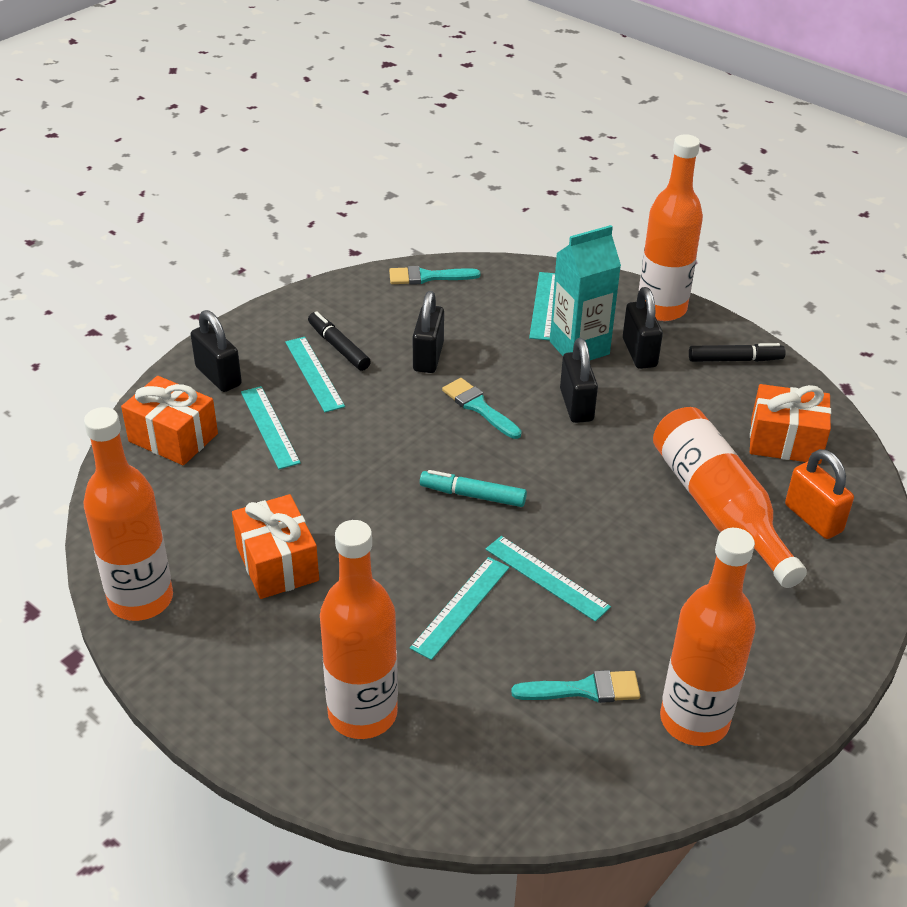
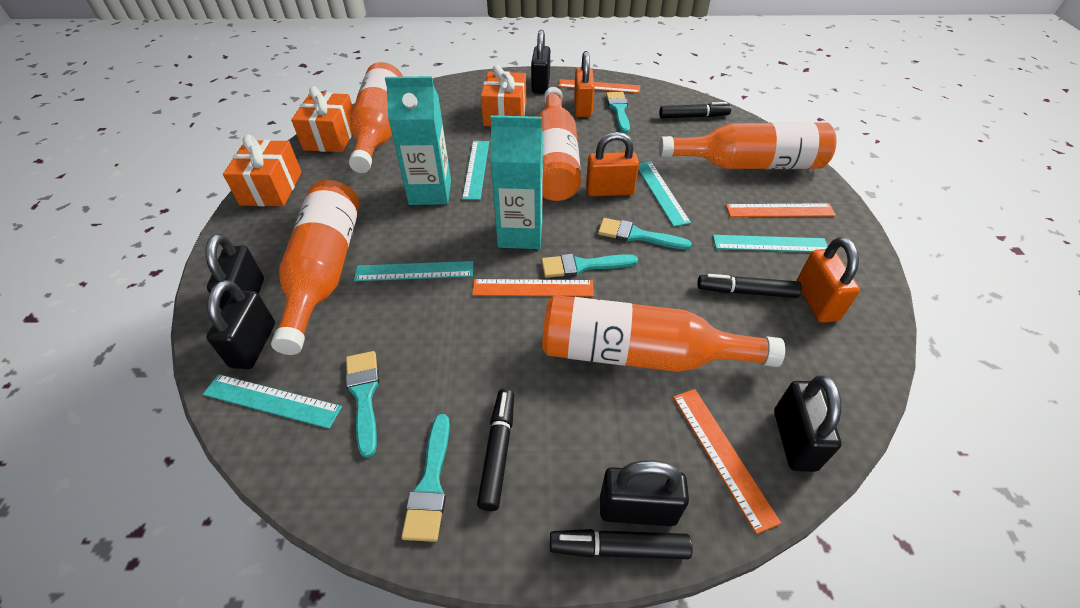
black marker: 2 -> 4
black padlock: 4 -> 5
orange padlock: 1 -> 3
orange ruler: 0 -> 4
turquoise brush: 3 -> 5
turquoise carton: 1 -> 2
turquoise marker: 1 -> 0

